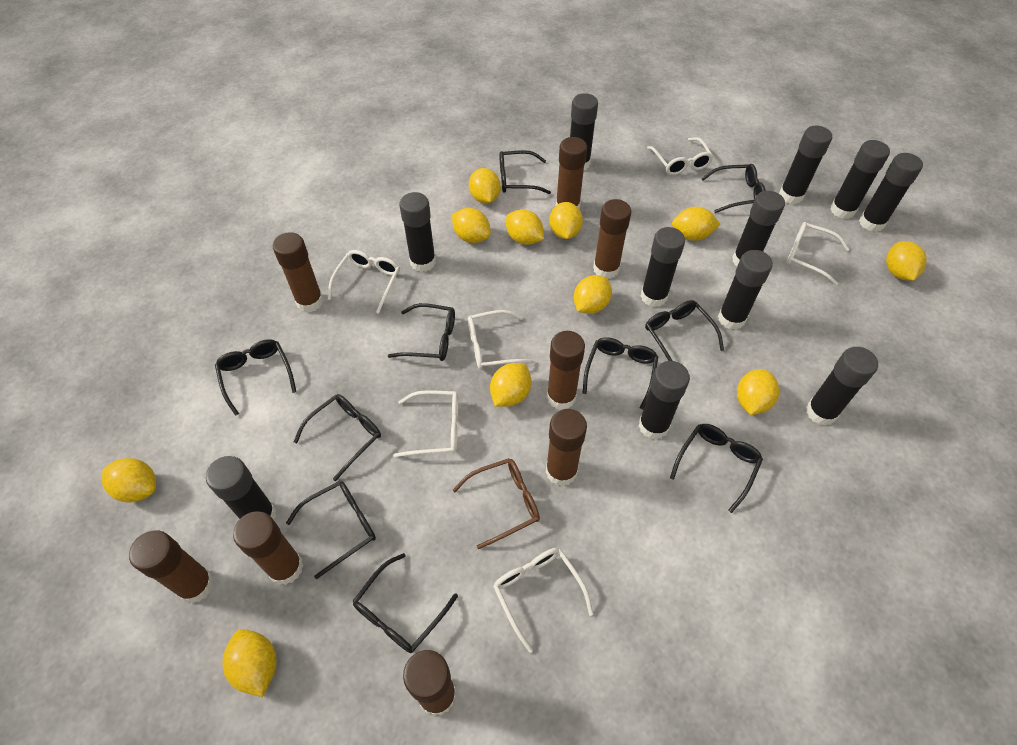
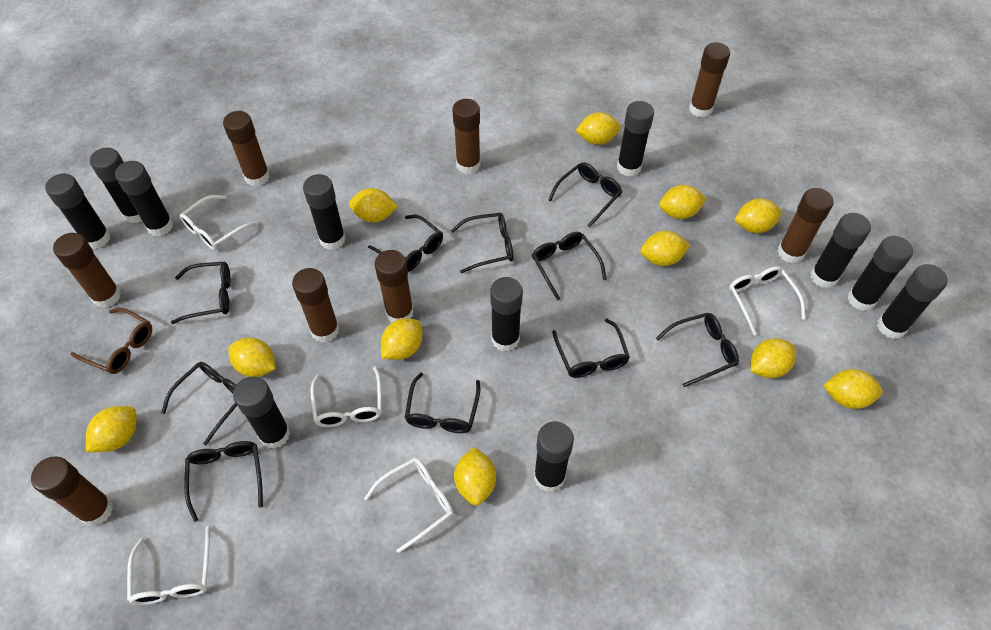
white glasses: 6 -> 5

